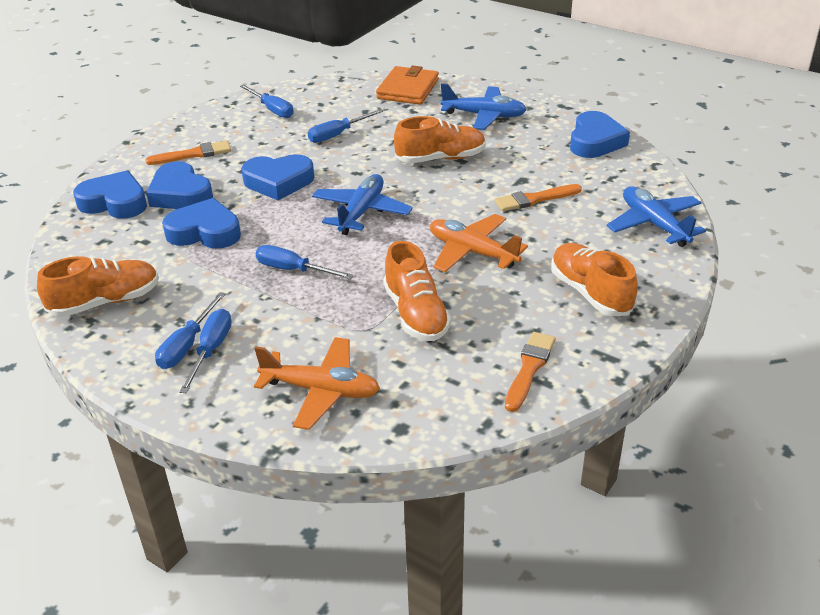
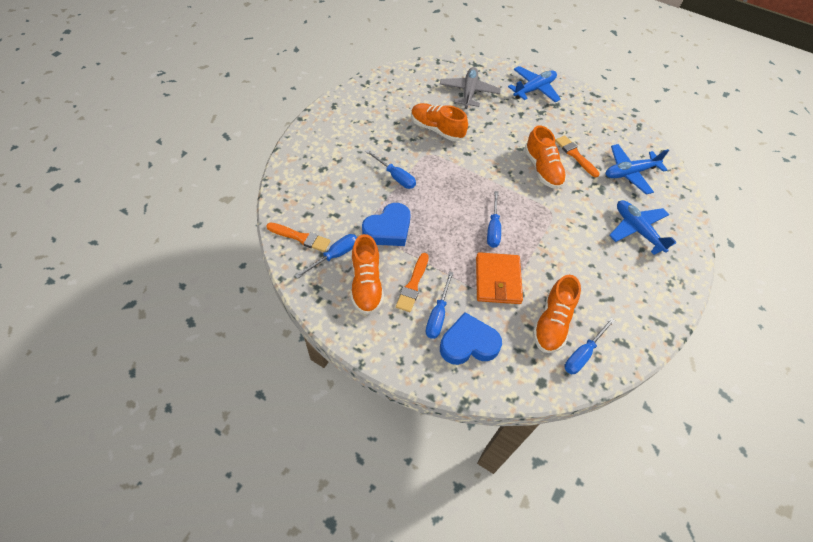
blue heart: 5 -> 2
grey plane: 0 -> 1
orange plane: 2 -> 0

